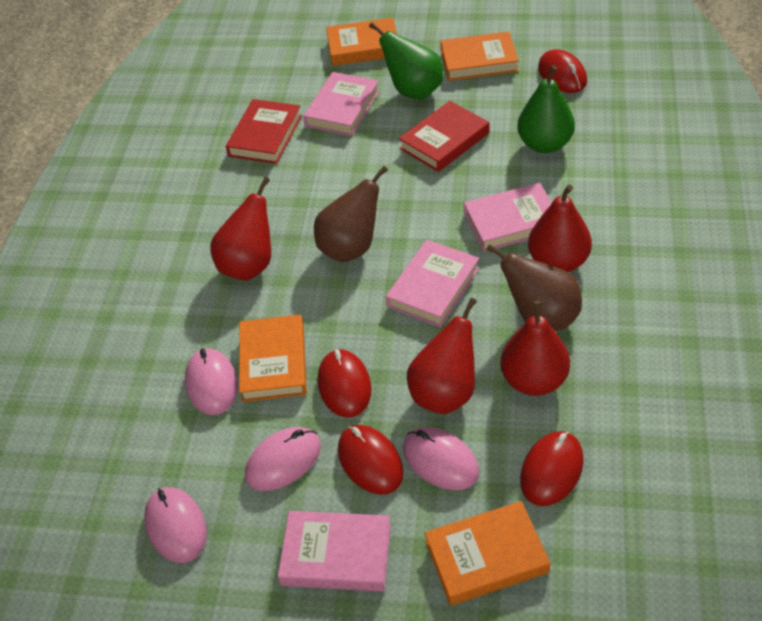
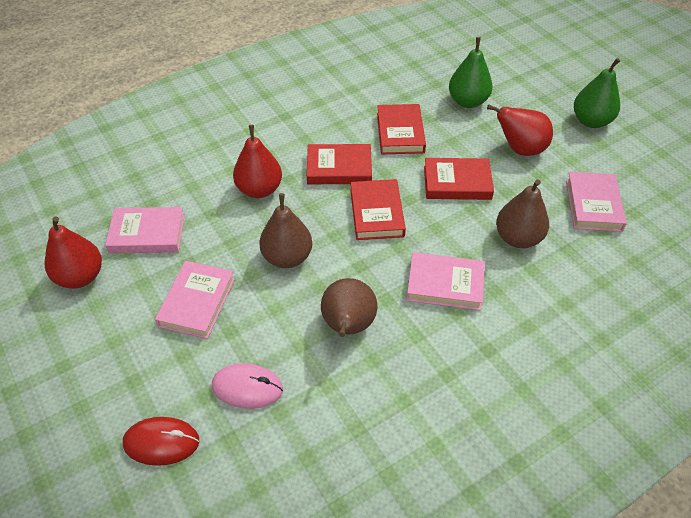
brown pear: 2 -> 3
orange book: 4 -> 0
pink mouse: 4 -> 1
red book: 2 -> 4
red mouse: 4 -> 1
red pear: 4 -> 3

